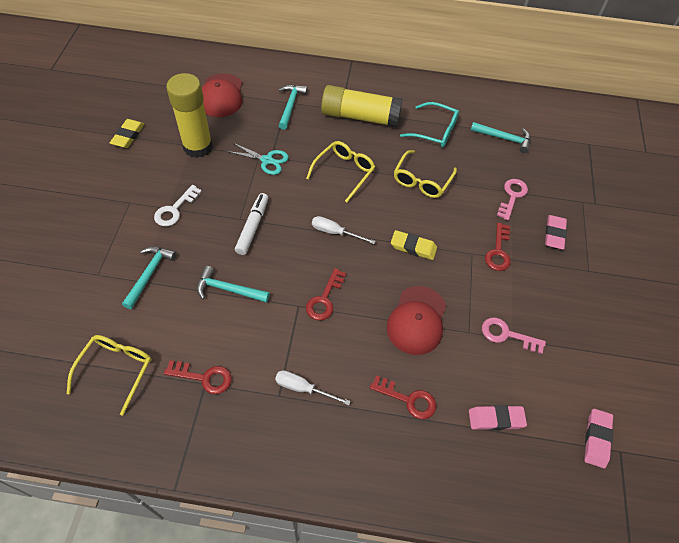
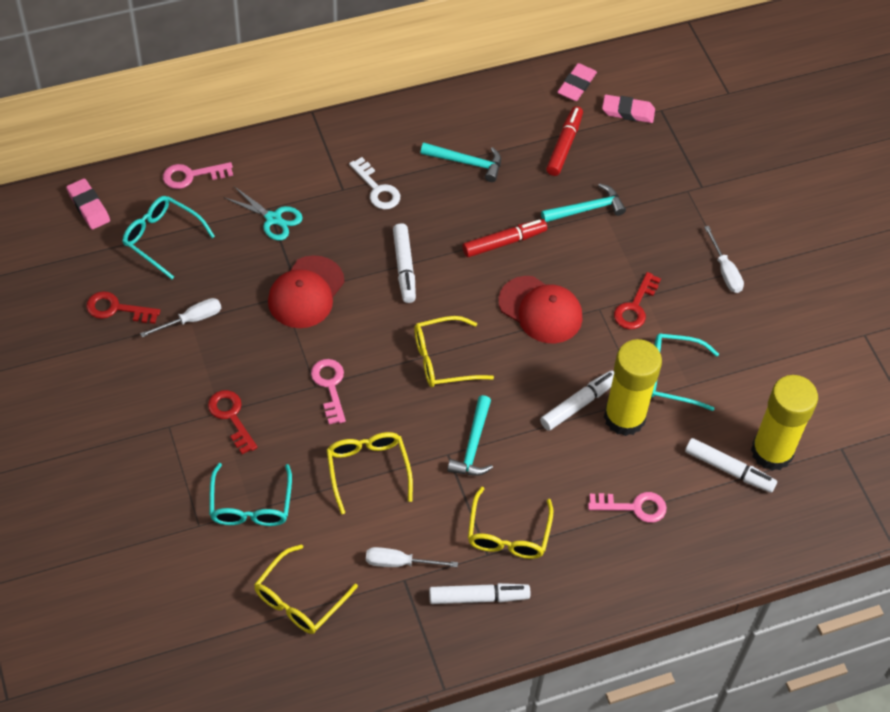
pink key: 2 -> 3
red key: 4 -> 3
red marker: 0 -> 2
turquoise glasses: 1 -> 3
turquoise hammer: 4 -> 3
white marker: 1 -> 4
white screwdriver: 2 -> 3
yellow eraser: 2 -> 0
yellow glasses: 3 -> 4

